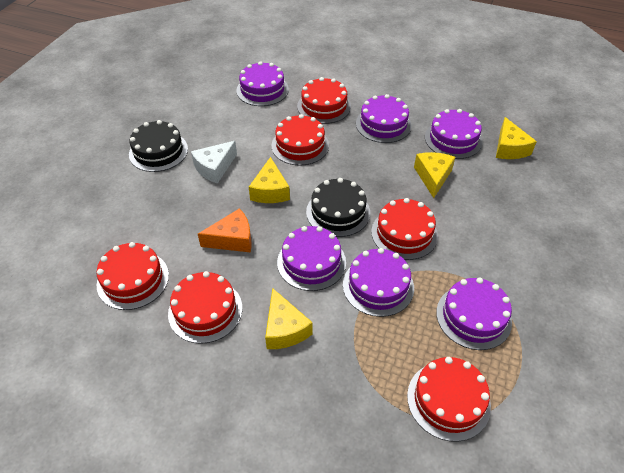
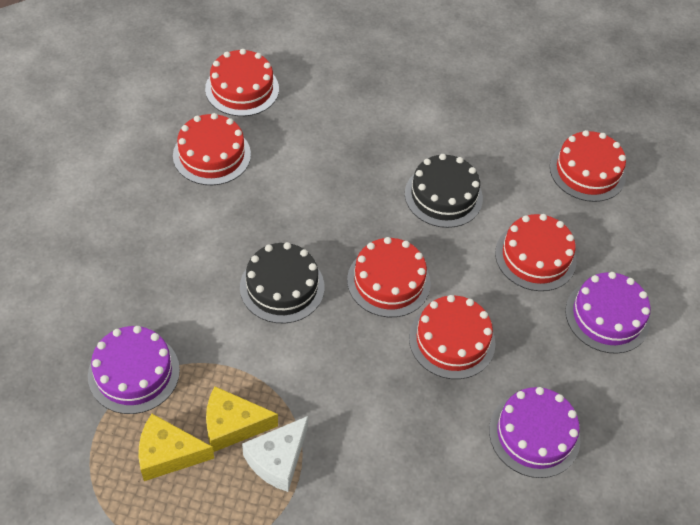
orange cheese: 1 -> 0
purple cake: 6 -> 3
yellow cheese: 4 -> 2

